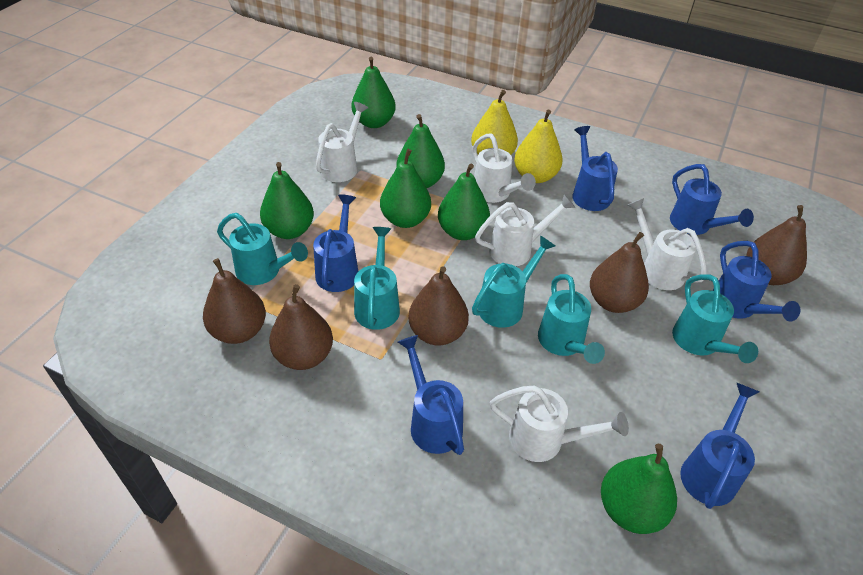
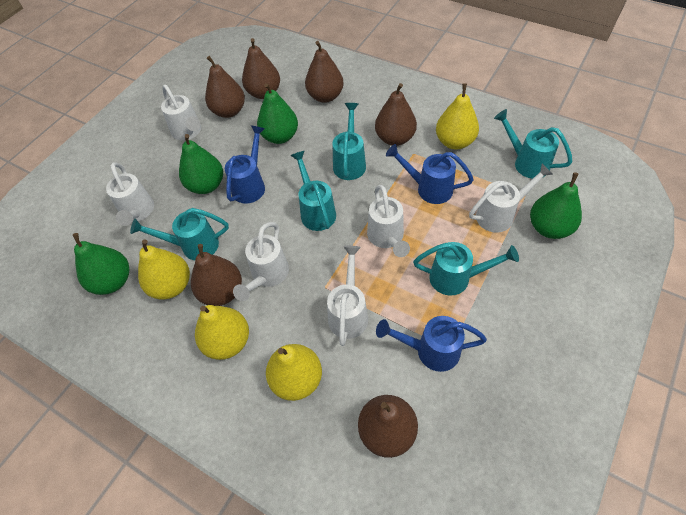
blue watering can: 6 -> 3
brown pear: 5 -> 6
green pear: 6 -> 4
white watering can: 5 -> 6
yellow pear: 2 -> 4

